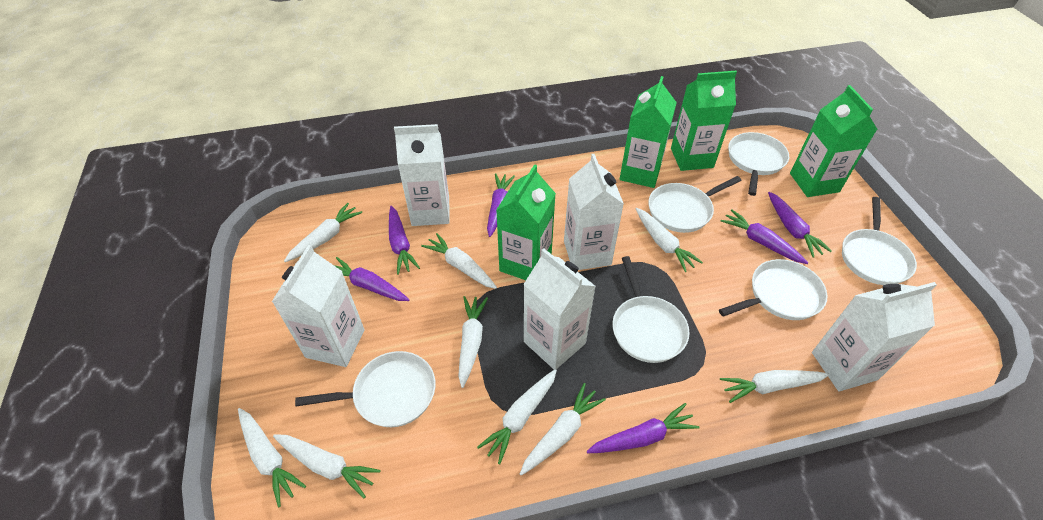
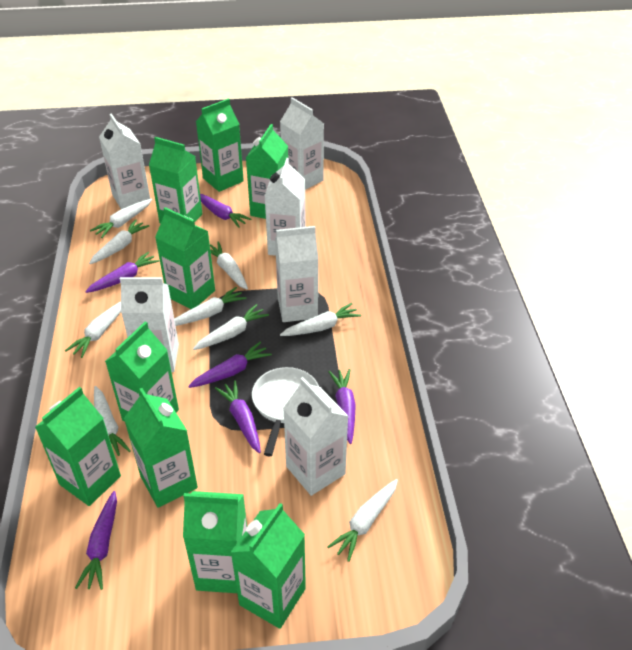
green carton: 4 -> 9
white carton: 5 -> 6
white pan: 6 -> 1

